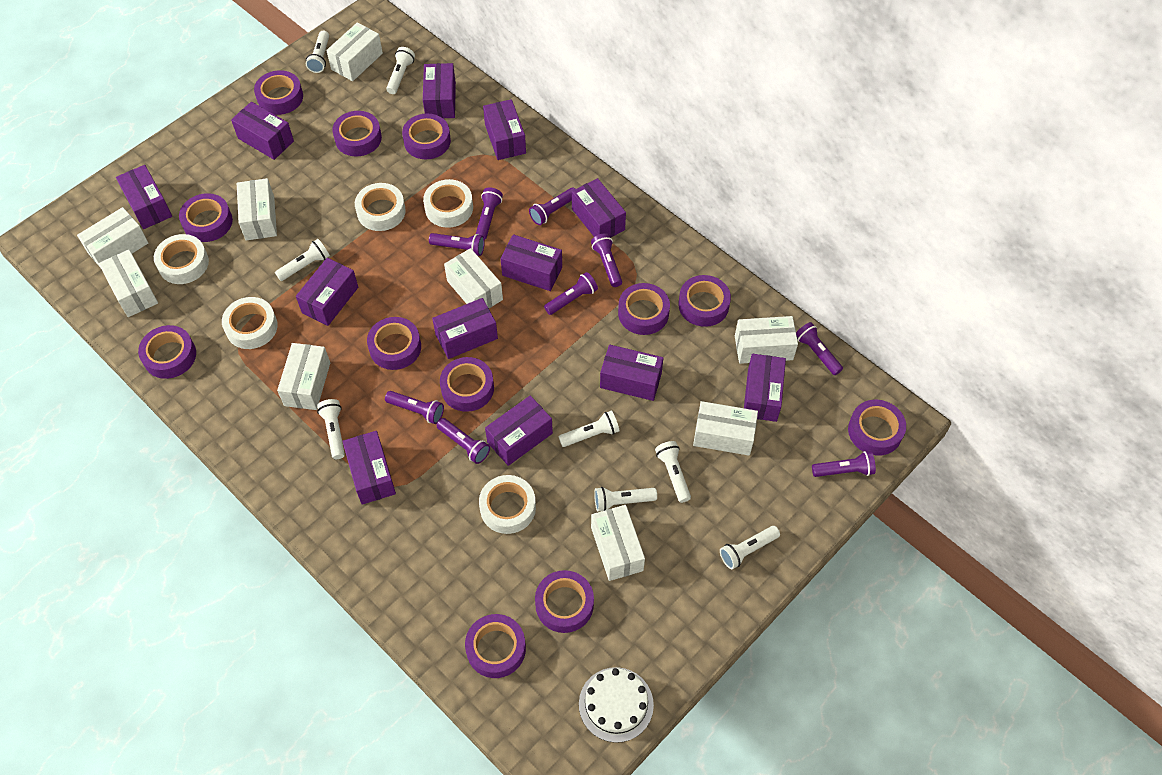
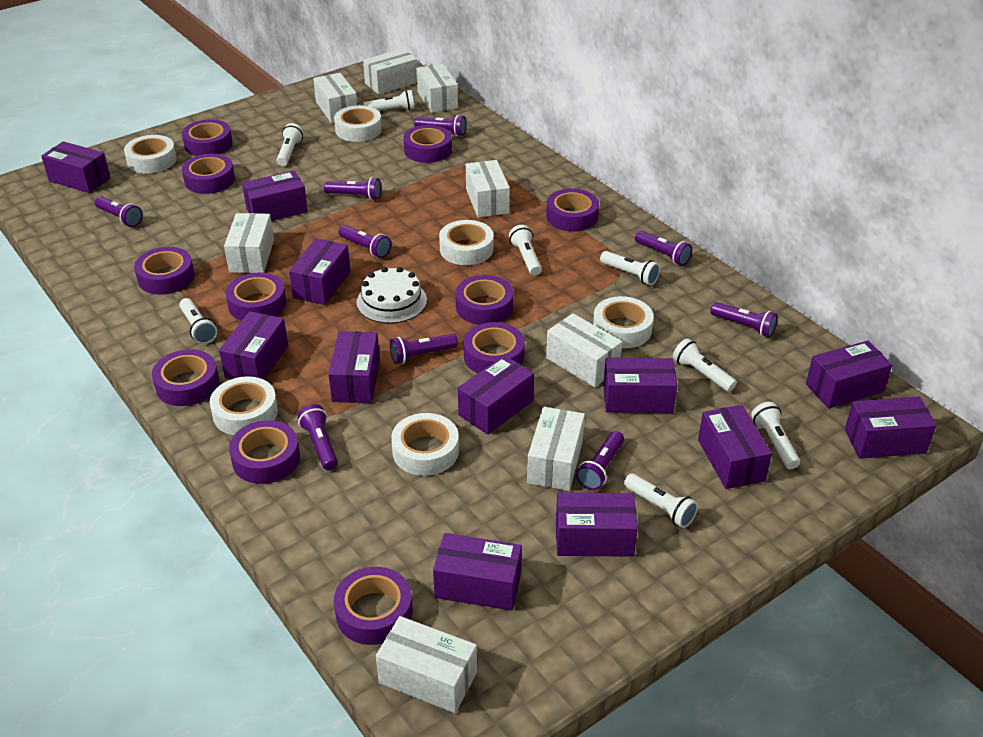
purple tape: 12 -> 11
white box: 9 -> 8
white tape: 5 -> 6

